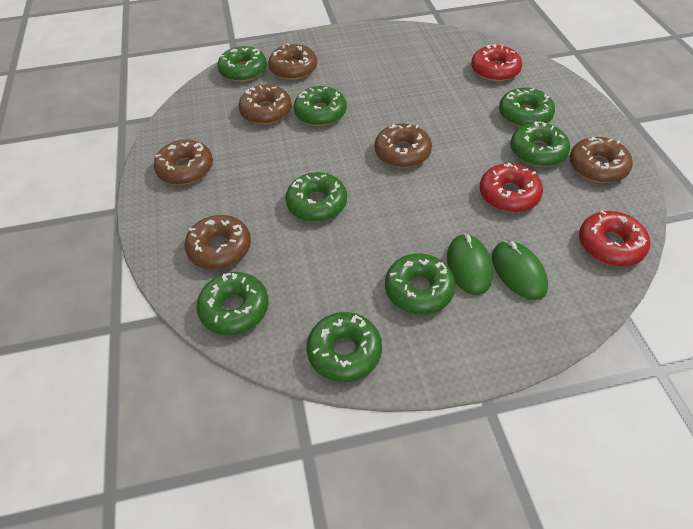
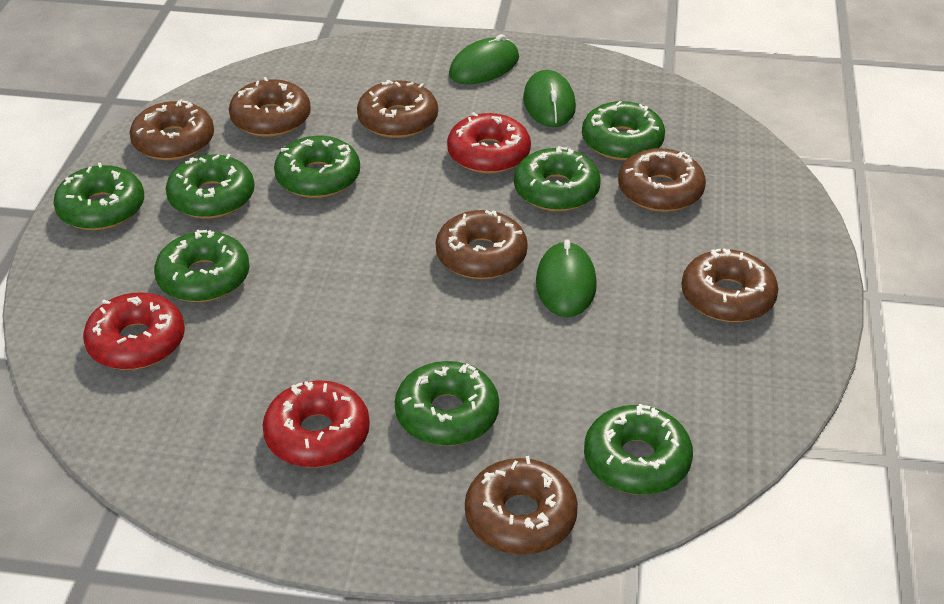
brown donut: 6 -> 7
green mouse: 2 -> 3

